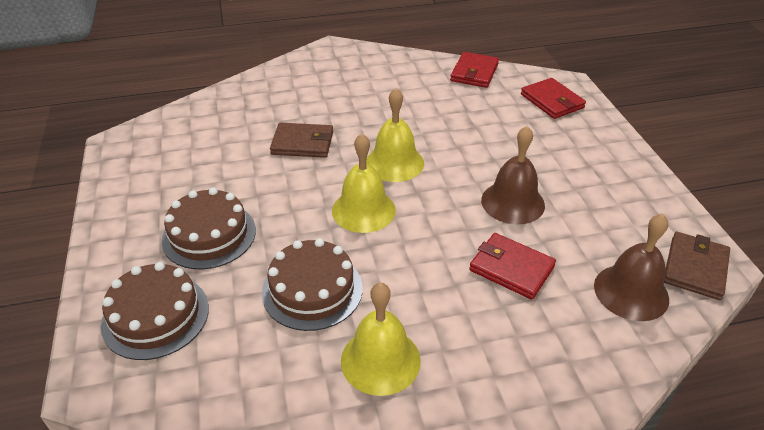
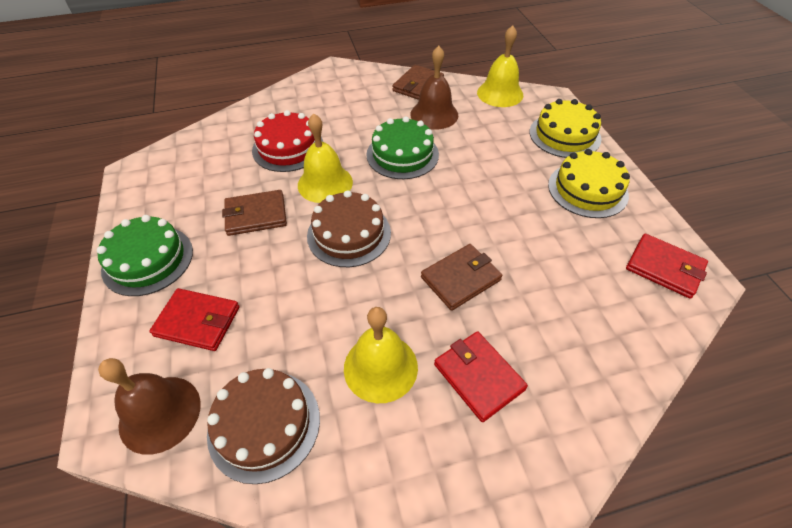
brown cake: 3 -> 2
brown wallet: 2 -> 3
green cake: 0 -> 2
red cake: 0 -> 1
yellow cake: 0 -> 2

